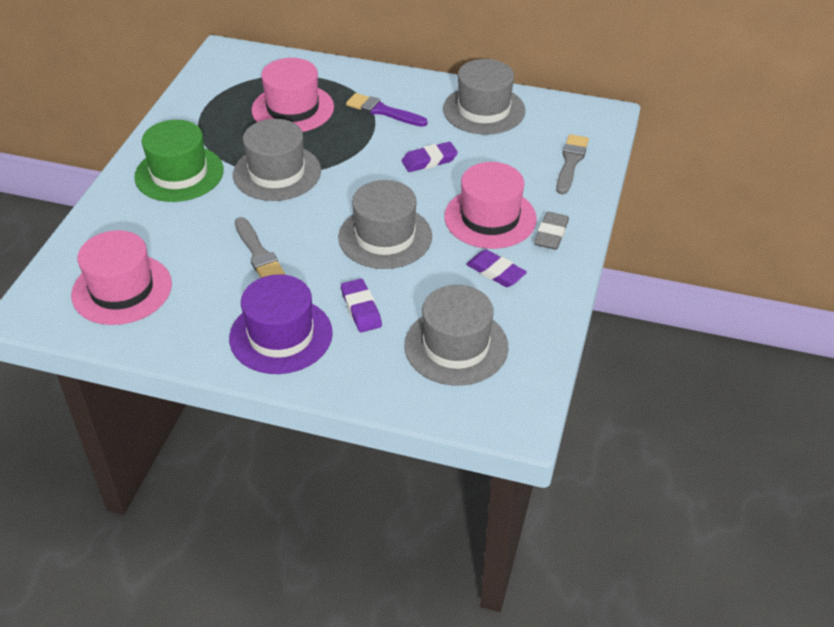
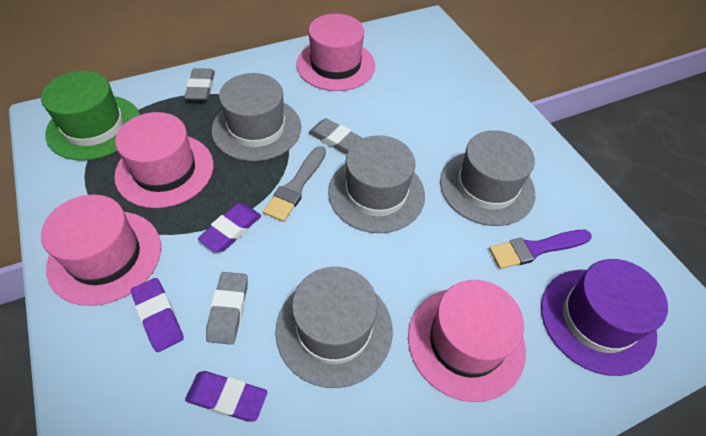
grey brush: 2 -> 1
grey eraser: 1 -> 3
pink hat: 3 -> 4

